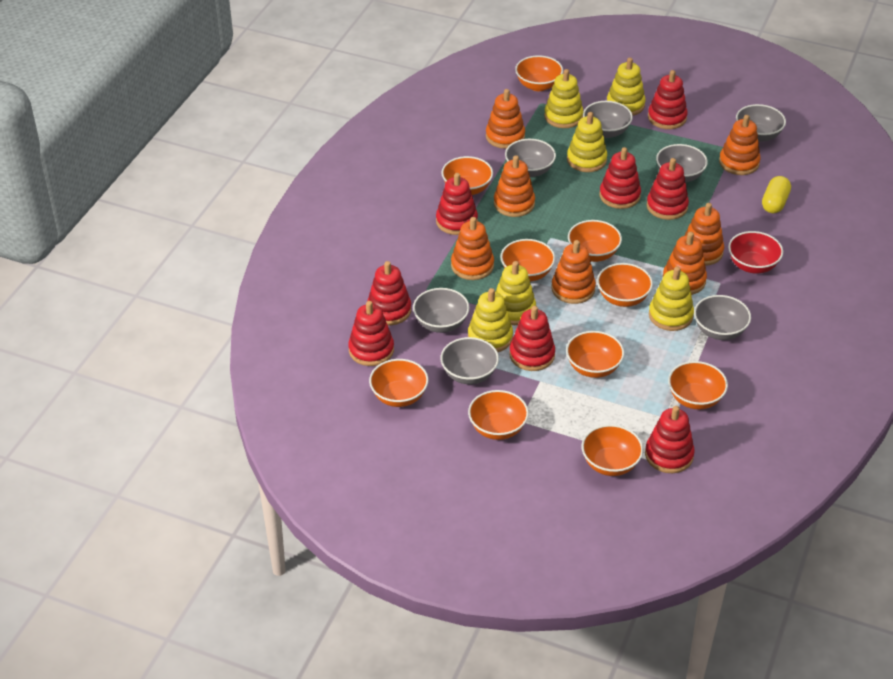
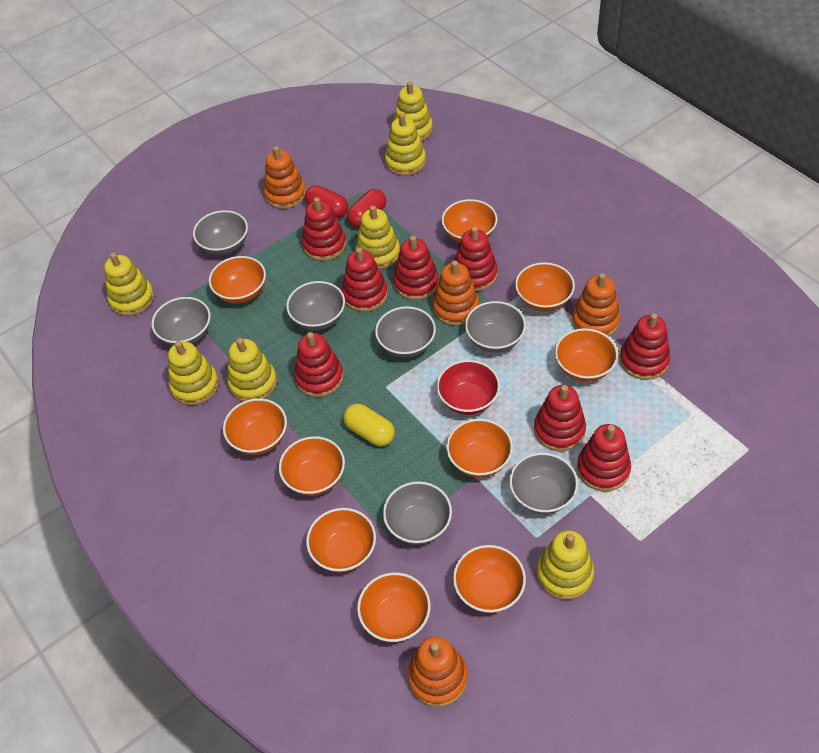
orange stacking toy: 7 -> 4
red capsule: 0 -> 2
yellow stacking toy: 6 -> 7

